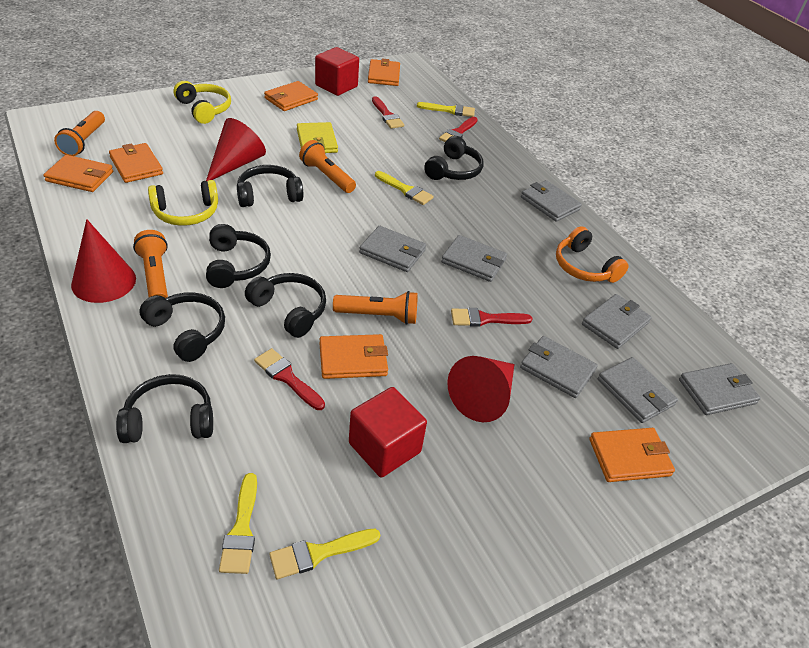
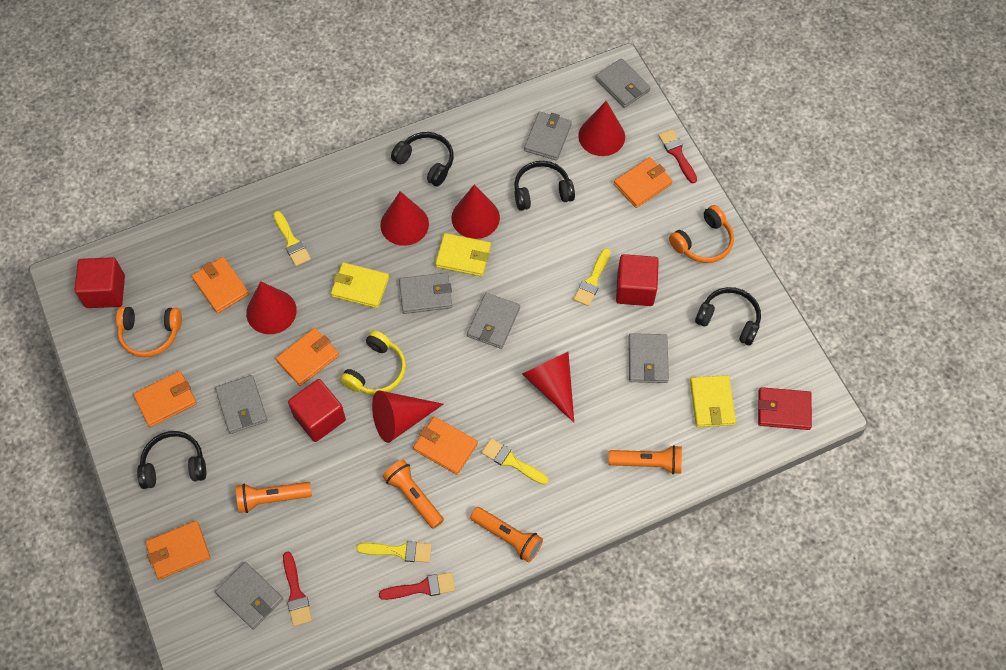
black headphones: 6 -> 4
orange headphones: 1 -> 2
red brush: 4 -> 3
red cone: 3 -> 6
red cube: 2 -> 3
red wallet: 0 -> 1
yellow headphones: 2 -> 1
yellow wallet: 1 -> 3

